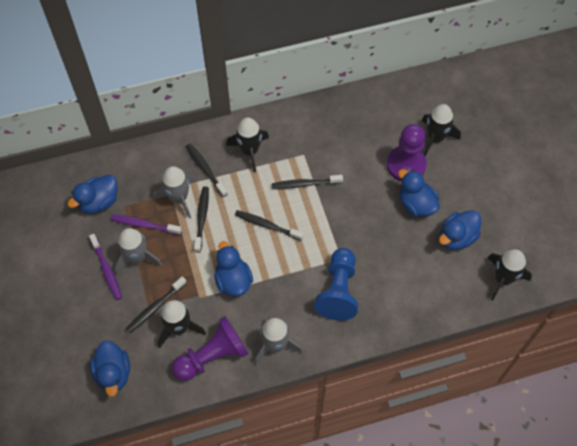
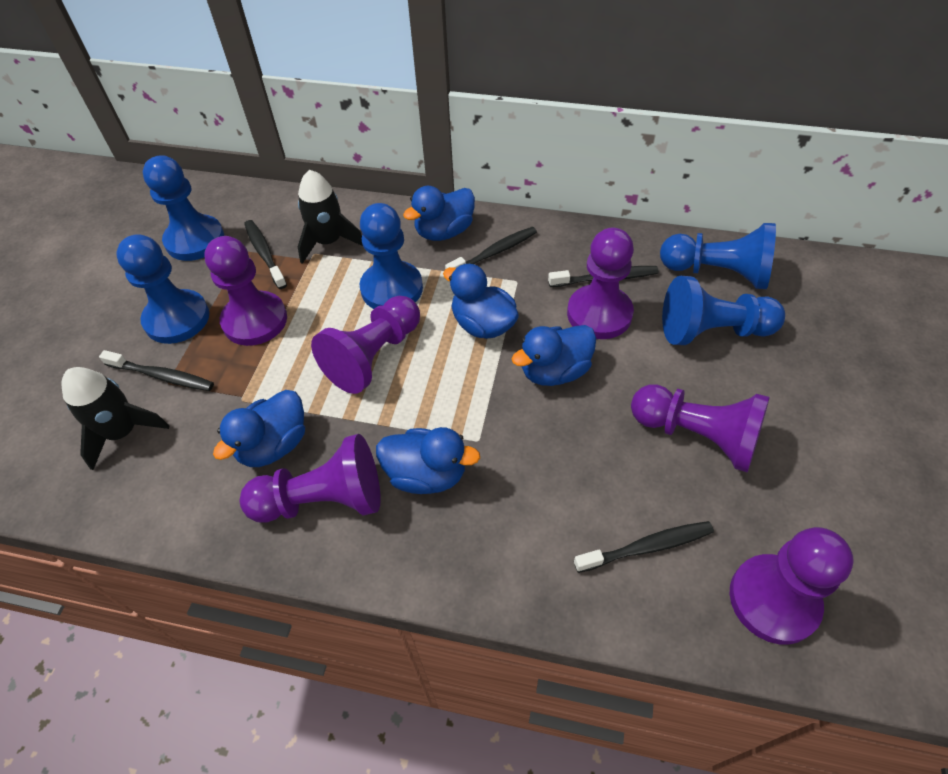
black rocket: 4 -> 2
blue pawn: 1 -> 5
grey rocket: 3 -> 0
purple pawn: 2 -> 6
purple toothbrush: 2 -> 0

